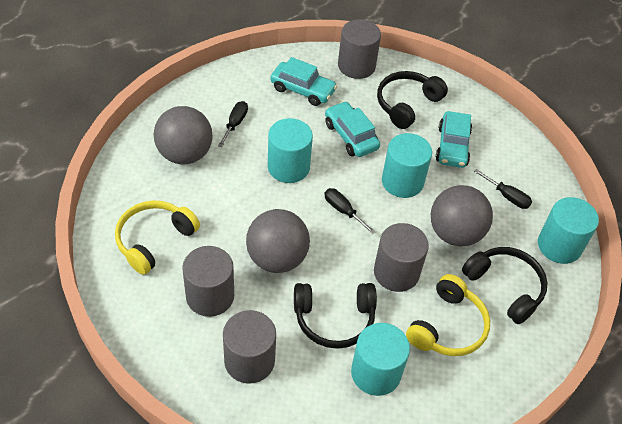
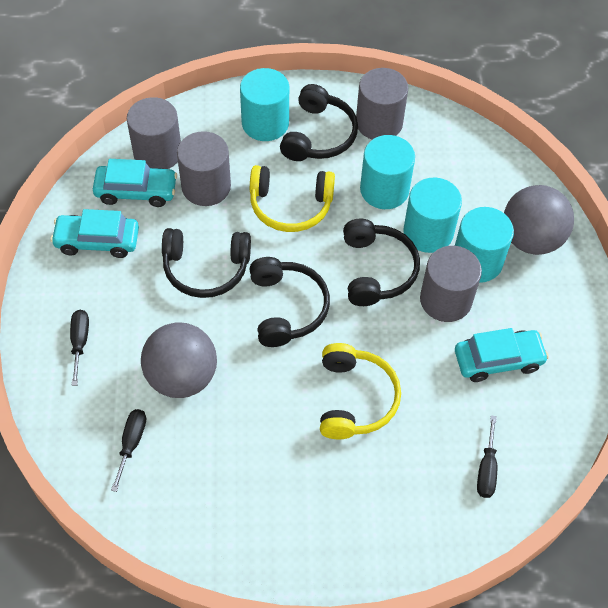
black headphones: 3 -> 4
grey ball: 3 -> 2

